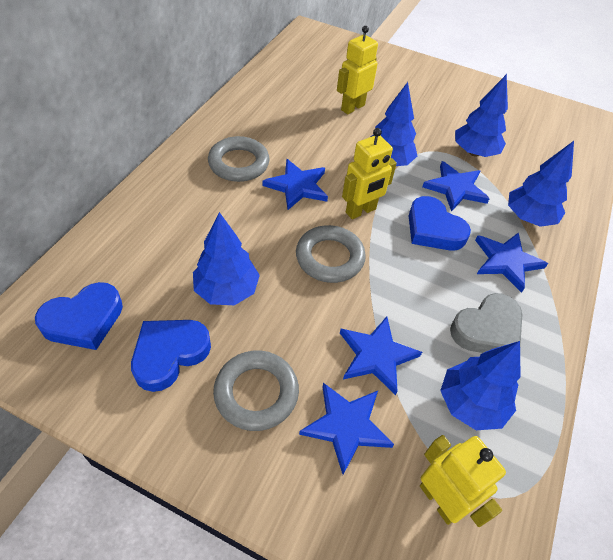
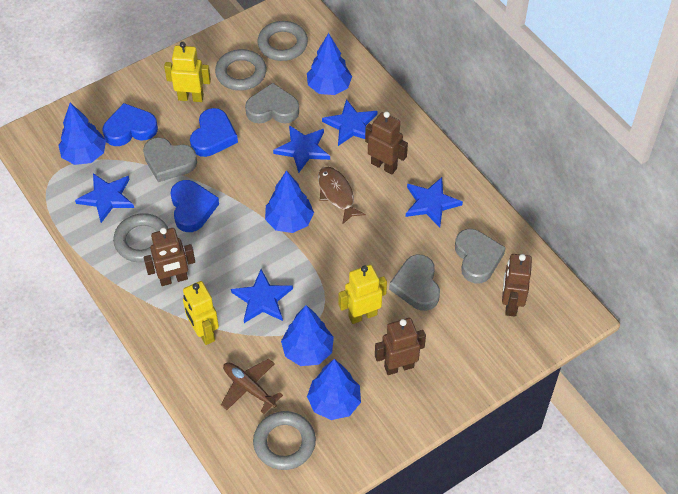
brown fish: 0 -> 1
brown plane: 0 -> 1
brown robot: 0 -> 4
grey heart: 1 -> 4
grey ring: 3 -> 4

